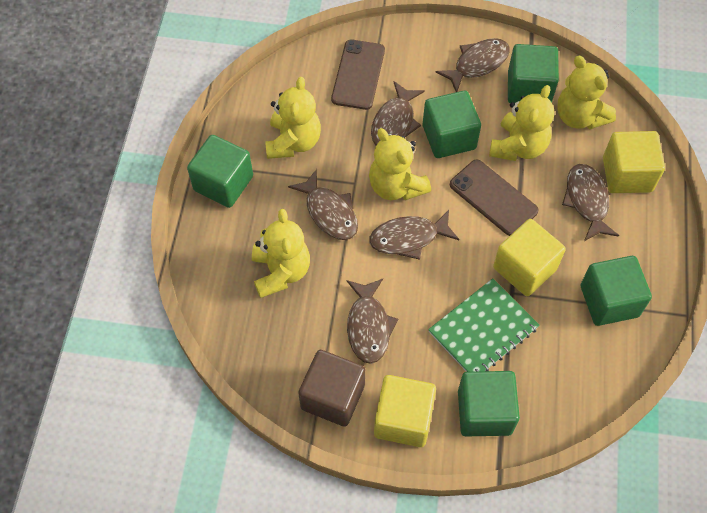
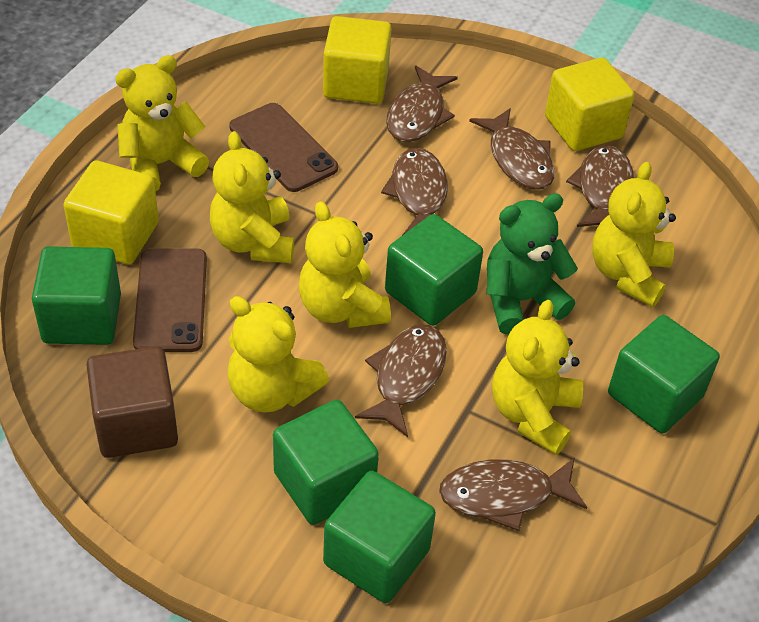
green notebook: 1 -> 0
green teddy bear: 0 -> 1
yellow teddy bear: 5 -> 6

